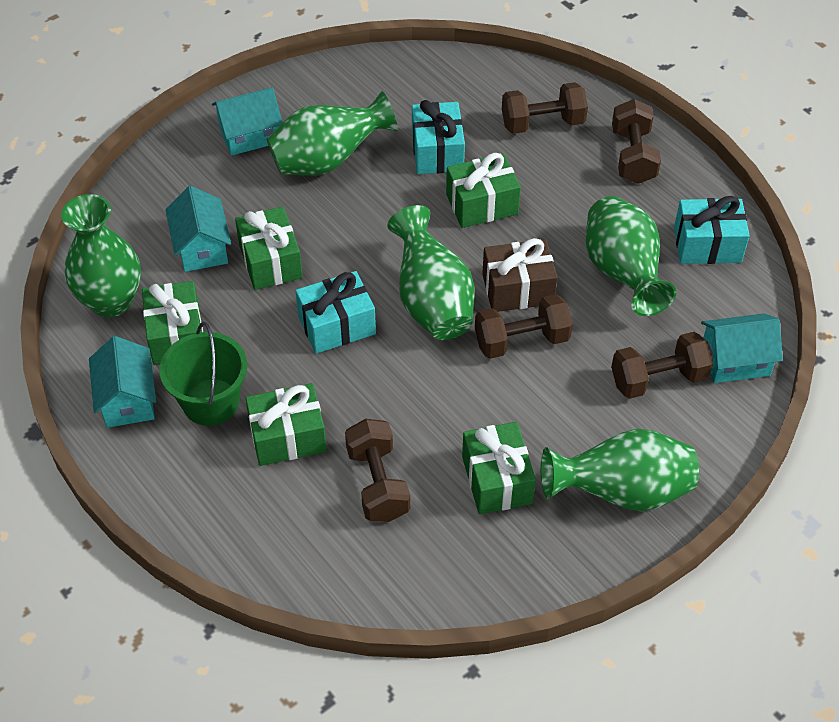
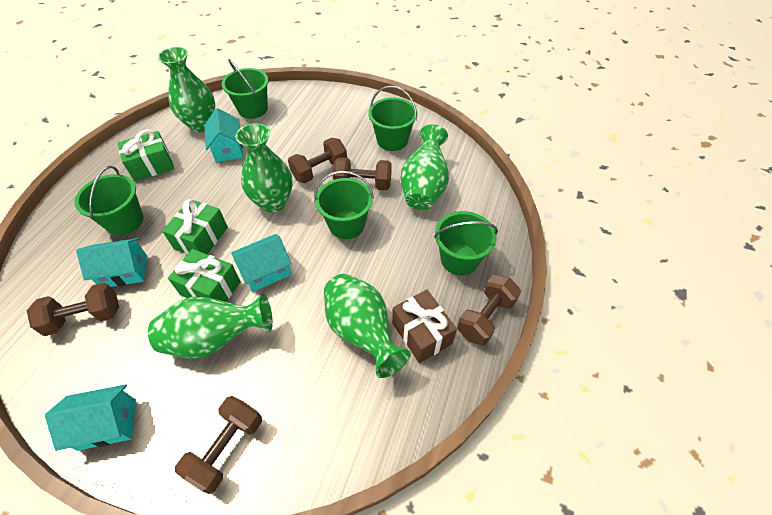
green bucket: 1 -> 5
green gift: 5 -> 3
turquoise gift: 3 -> 0

